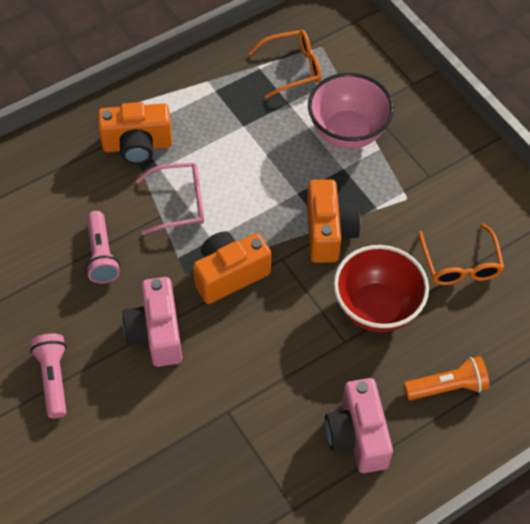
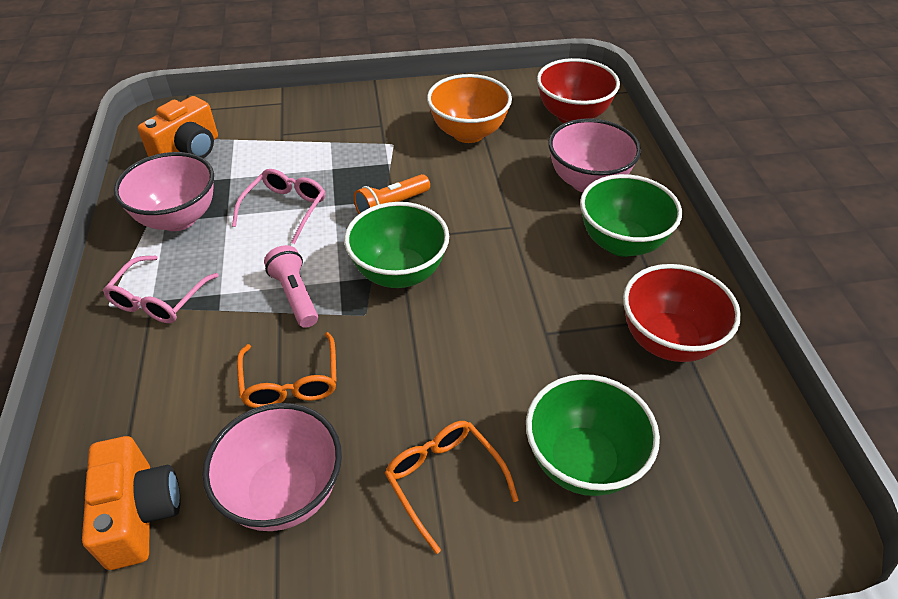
green bowl: 0 -> 3
orange bowl: 0 -> 1
orange camera: 3 -> 2
pink bowl: 1 -> 3
pink camera: 2 -> 0
pink flashlight: 2 -> 1
pink glasses: 1 -> 2
red bowl: 1 -> 2

